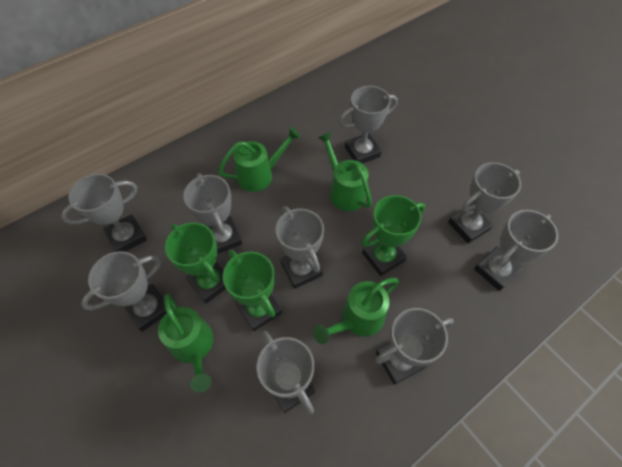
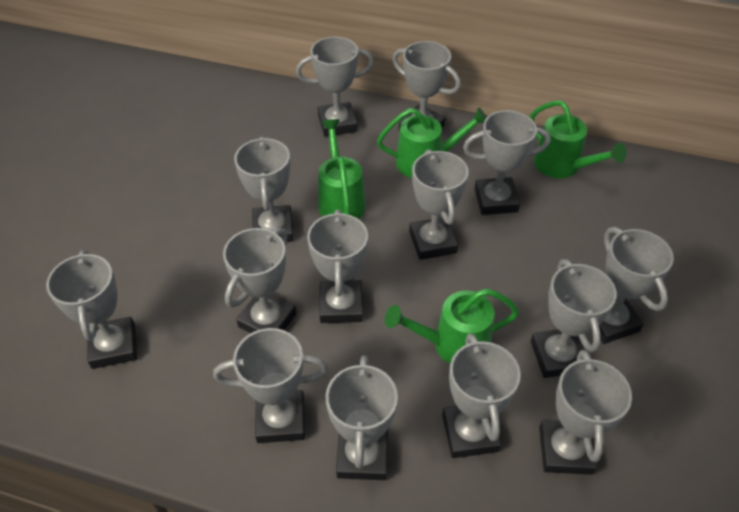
green trophy: 3 -> 0
grey trophy: 9 -> 14

